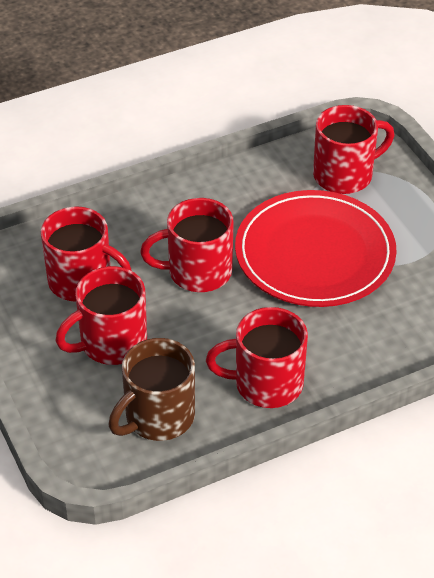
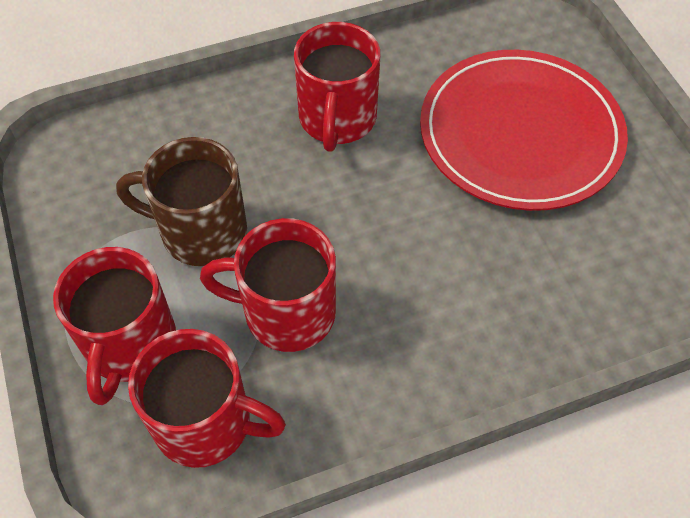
red mug: 5 -> 4

